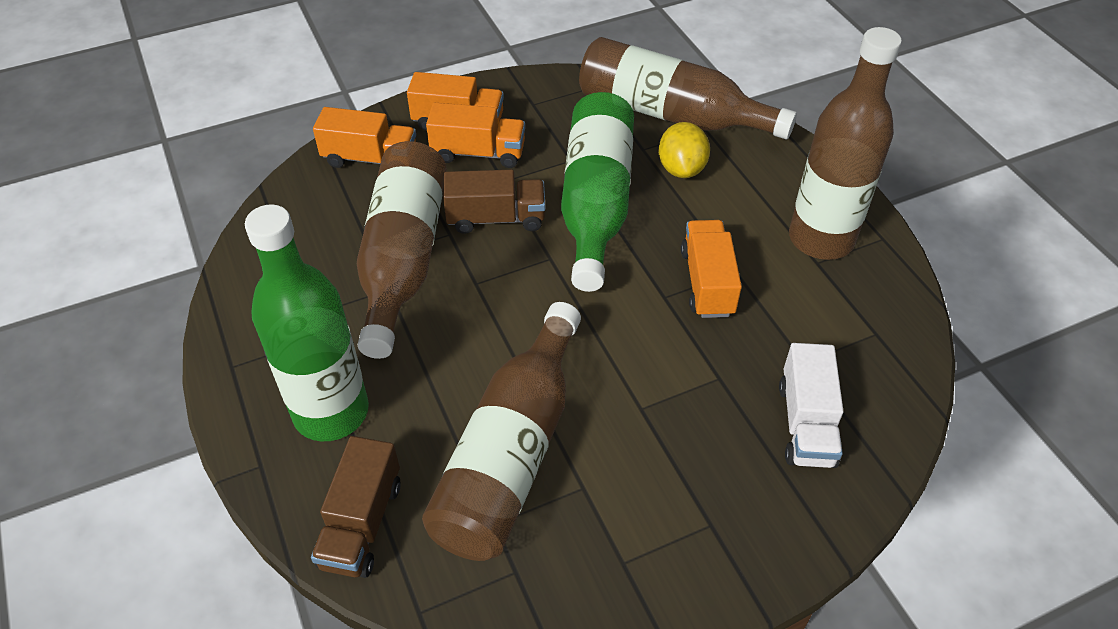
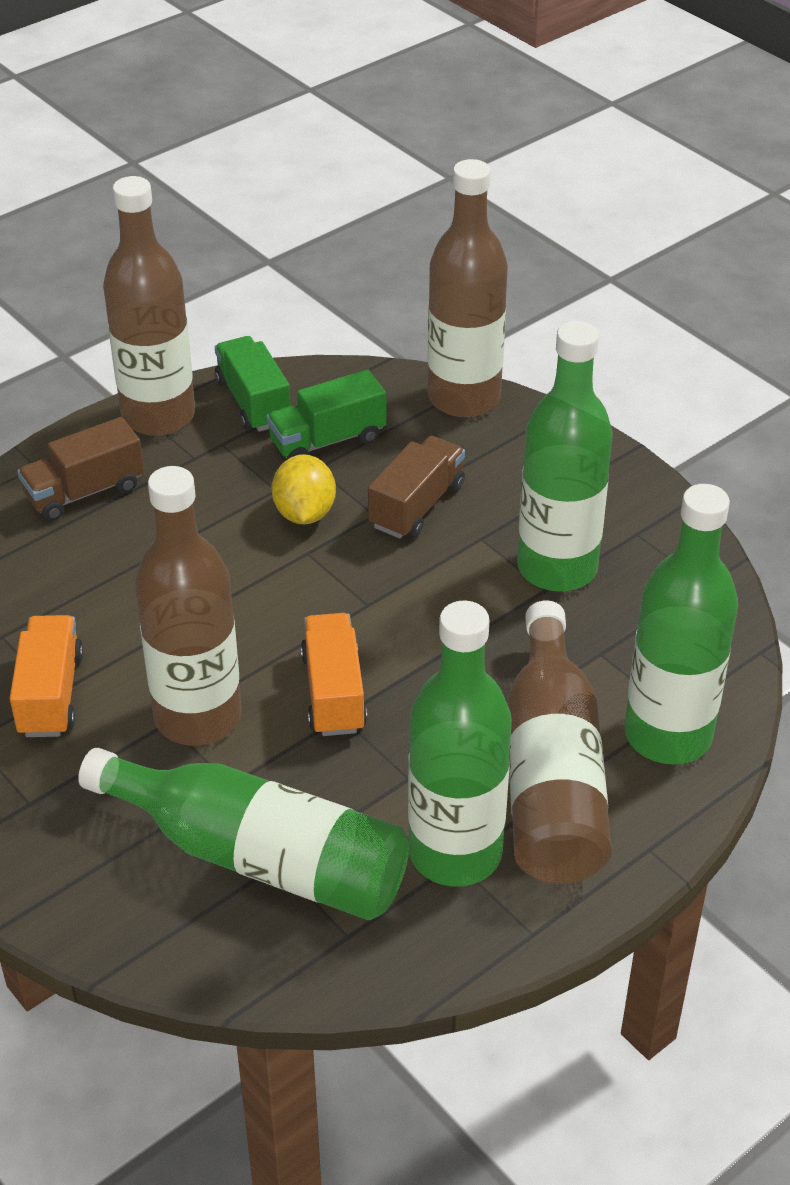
green bottle: 2 -> 4
green truck: 0 -> 2
orange truck: 4 -> 2
white truck: 1 -> 0

